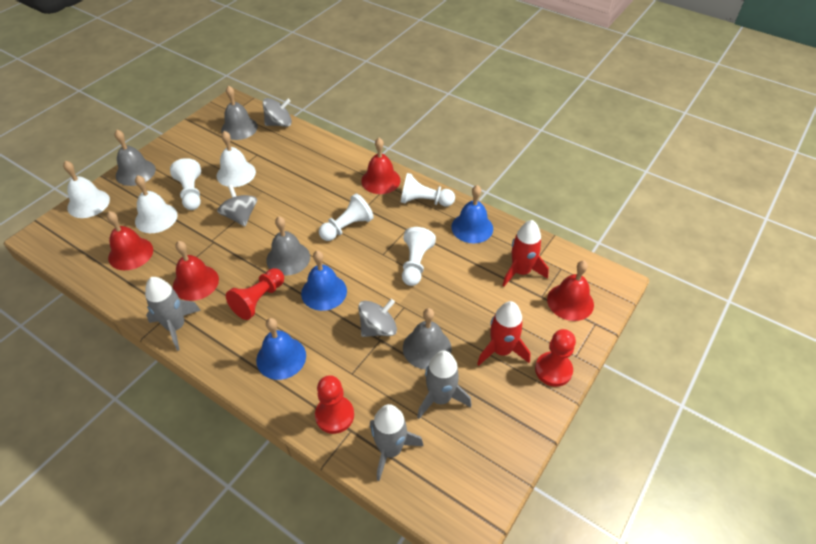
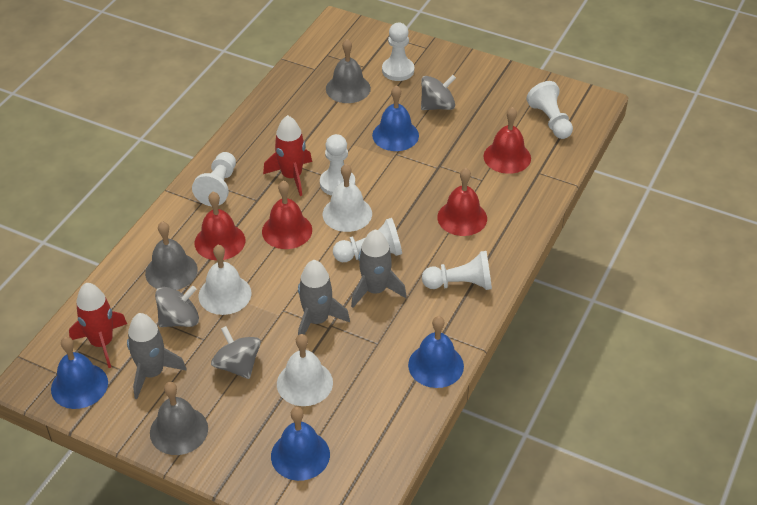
blue bell: 3 -> 4
grey bell: 4 -> 3
red pawn: 3 -> 0
white pawn: 4 -> 6

